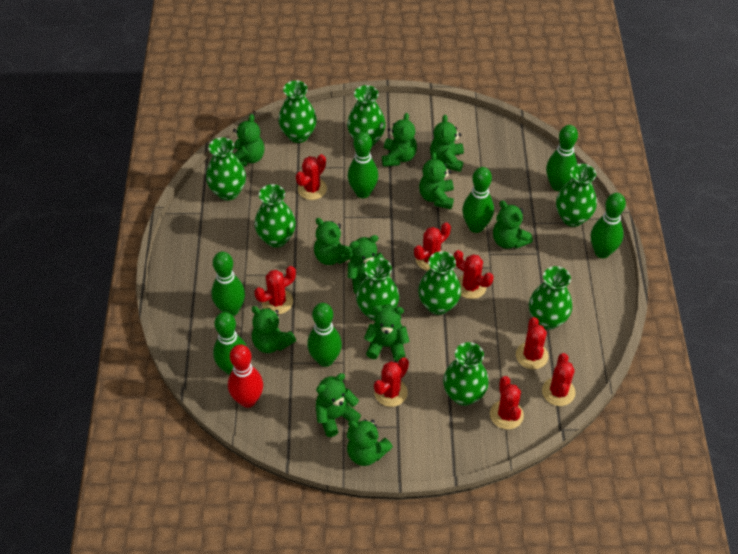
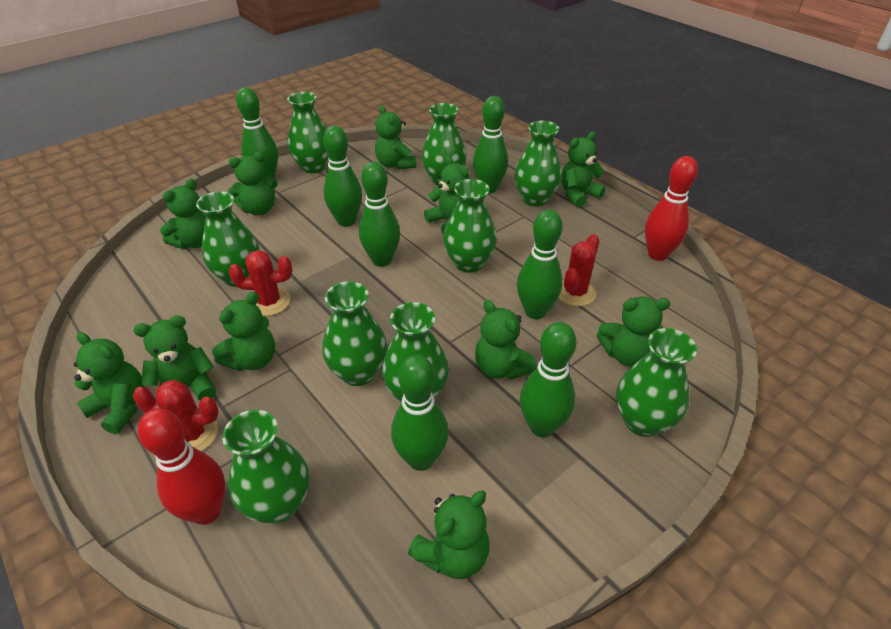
red bowling pin: 1 -> 2
red cactus: 8 -> 3

